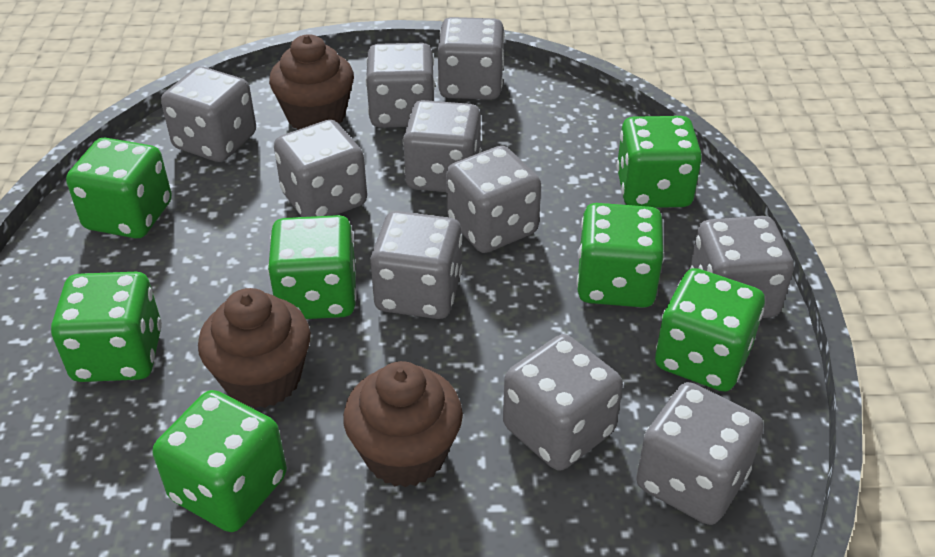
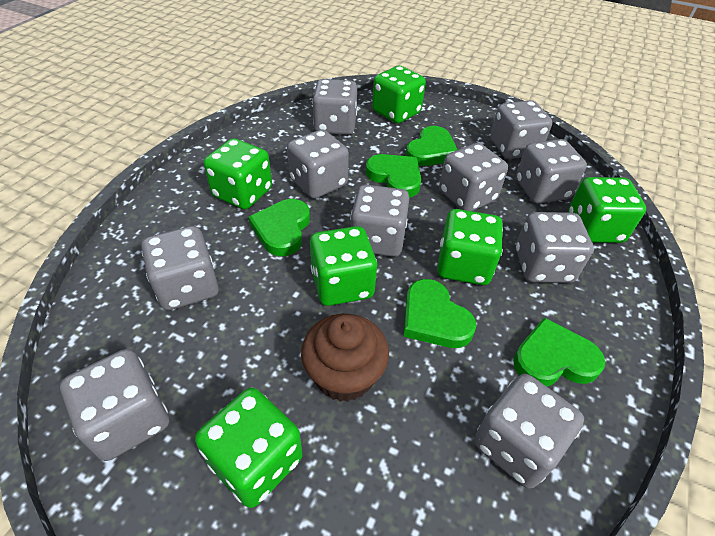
brown cupcake: 3 -> 1
green dice: 7 -> 6
green heart: 0 -> 5

